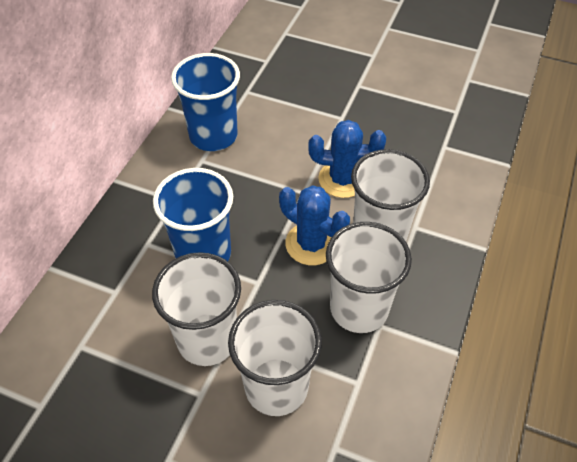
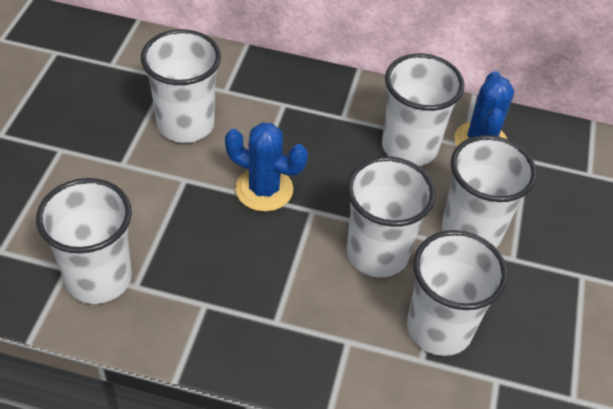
blue cup: 2 -> 0
white cup: 4 -> 6

